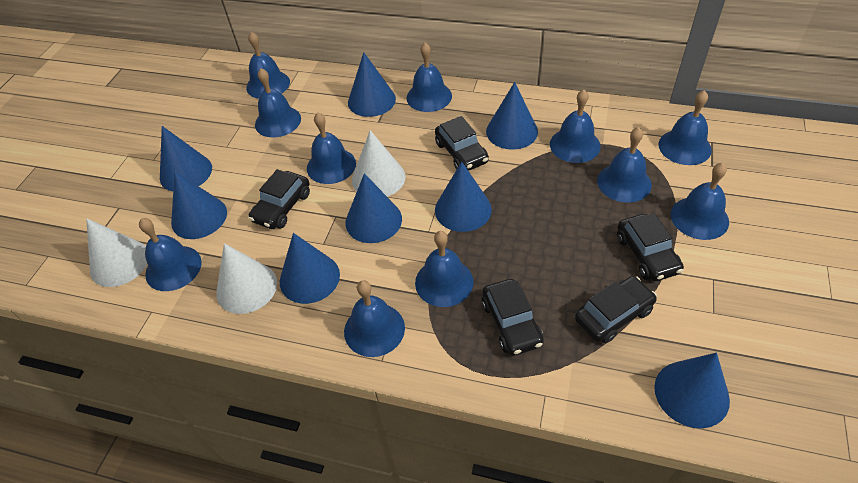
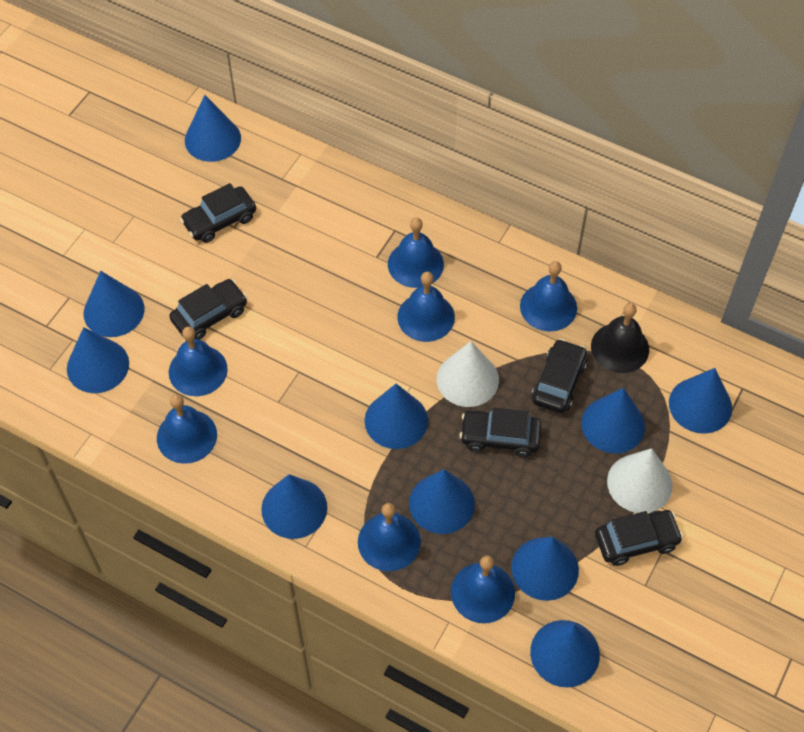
black bell: 0 -> 1
blue bell: 11 -> 7
blue cone: 8 -> 10
white cone: 3 -> 2

